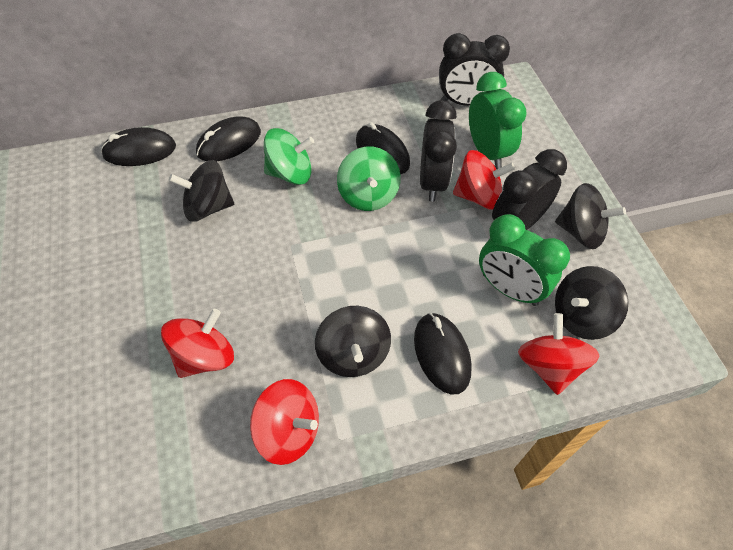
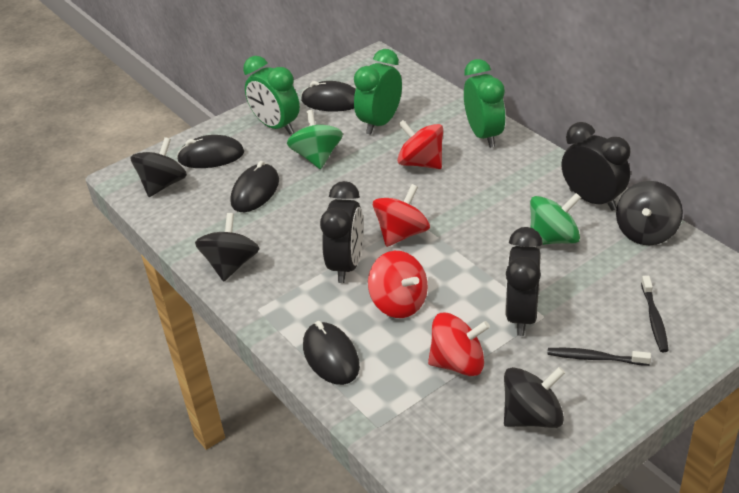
black toothbrush: 0 -> 2
green clock: 2 -> 3

